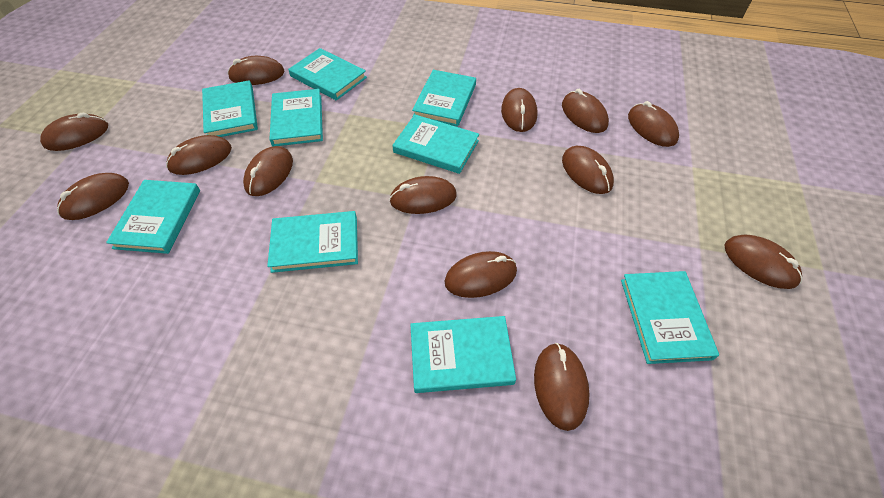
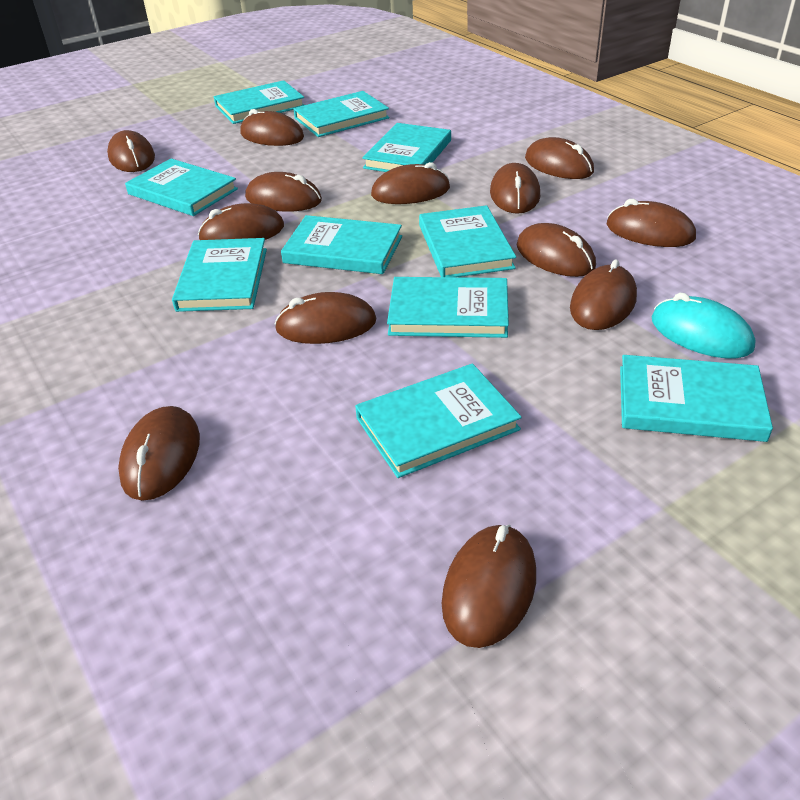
turquoise book: 9 -> 10
turquoise mouse: 0 -> 1

